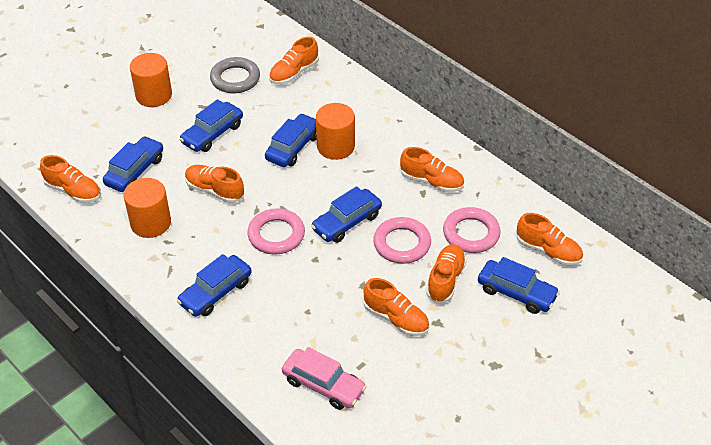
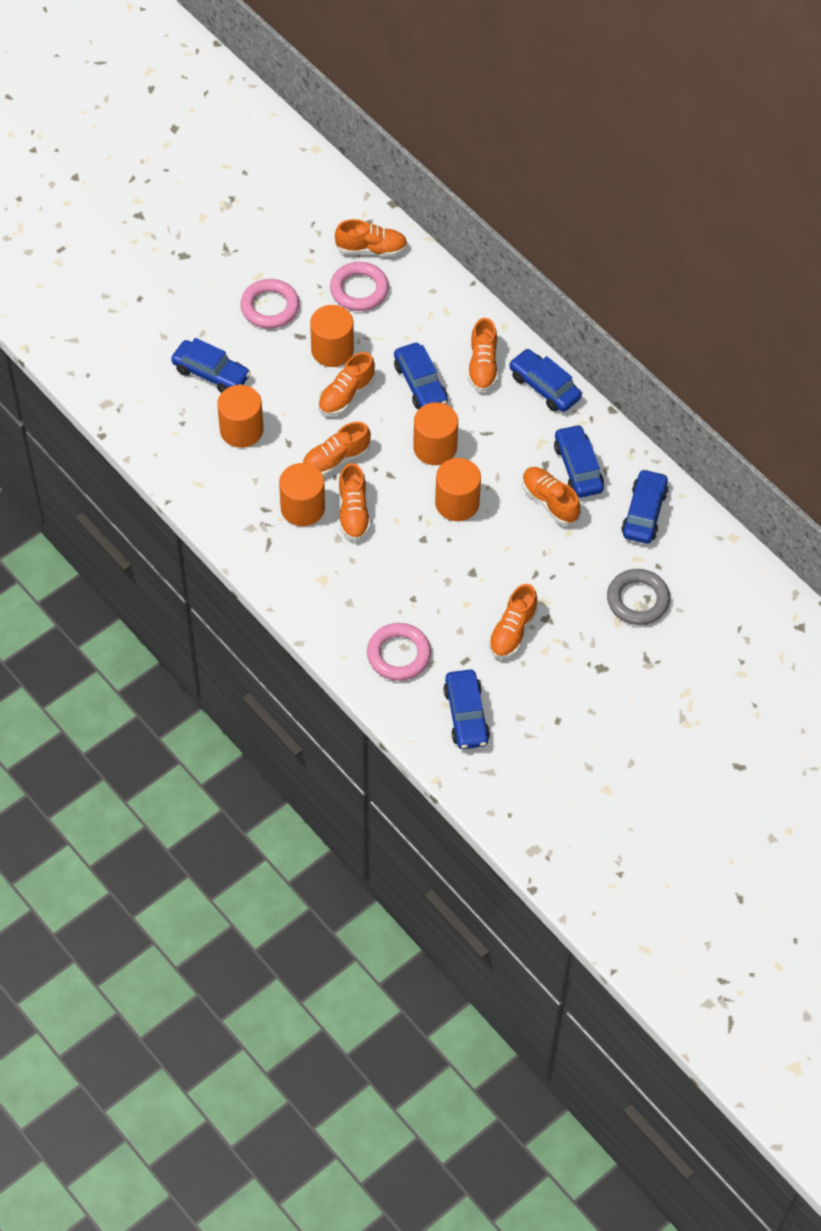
orange cylinder: 3 -> 5
pink car: 1 -> 0

